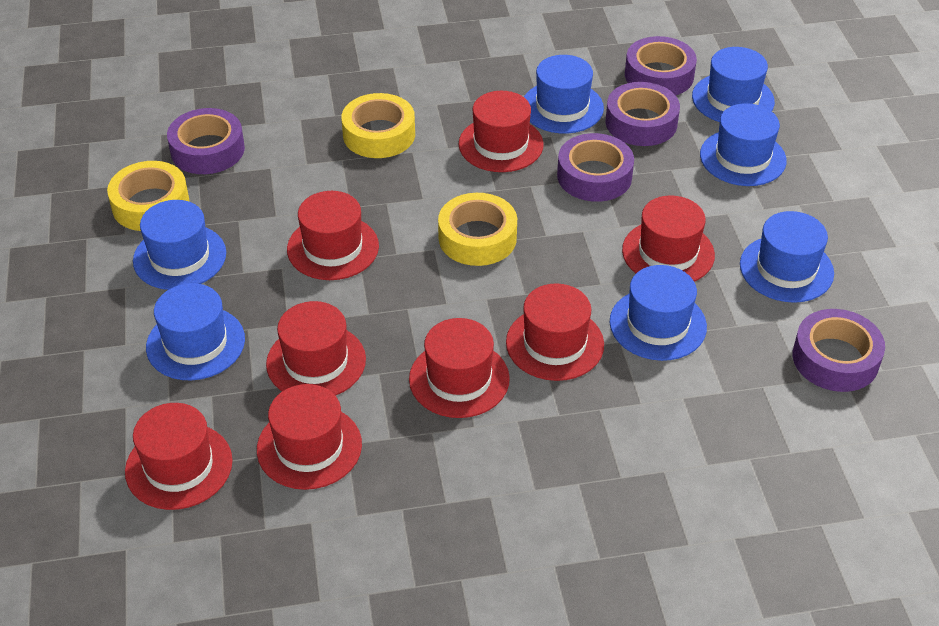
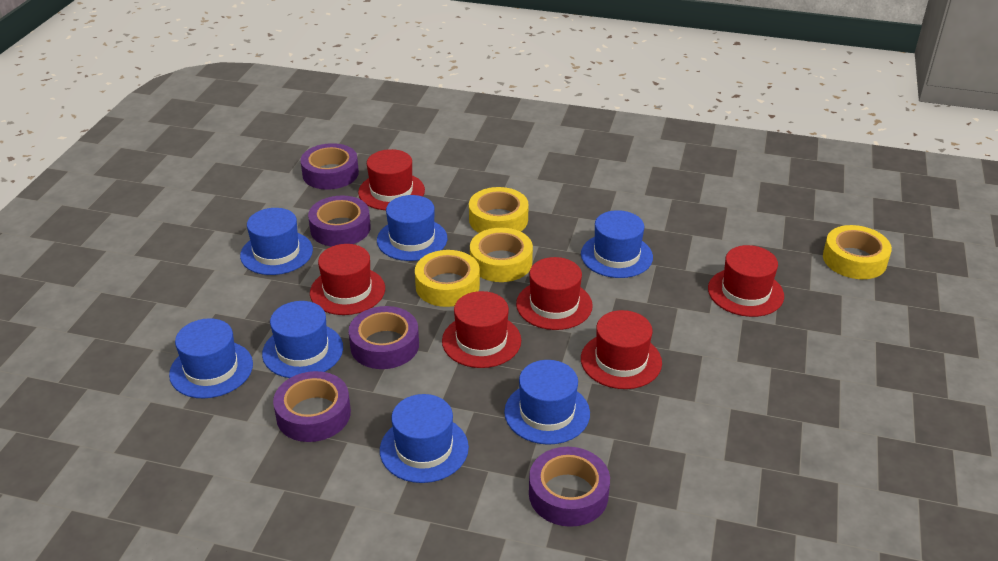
red hat: 8 -> 6
yellow tape: 3 -> 4

